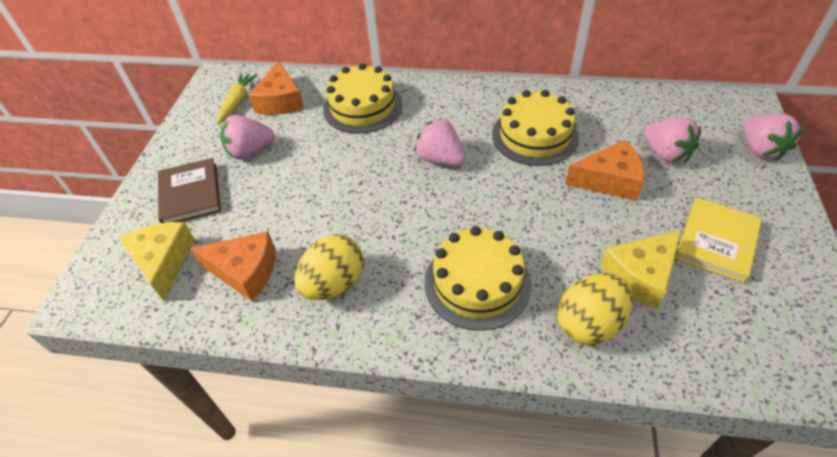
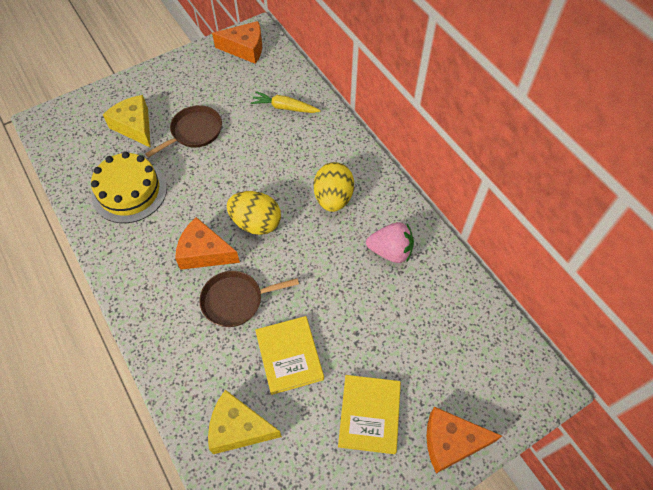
brown book: 1 -> 0
brown pan: 0 -> 2
pink strawberry: 4 -> 1
yellow book: 1 -> 2
yellow cake: 3 -> 1

